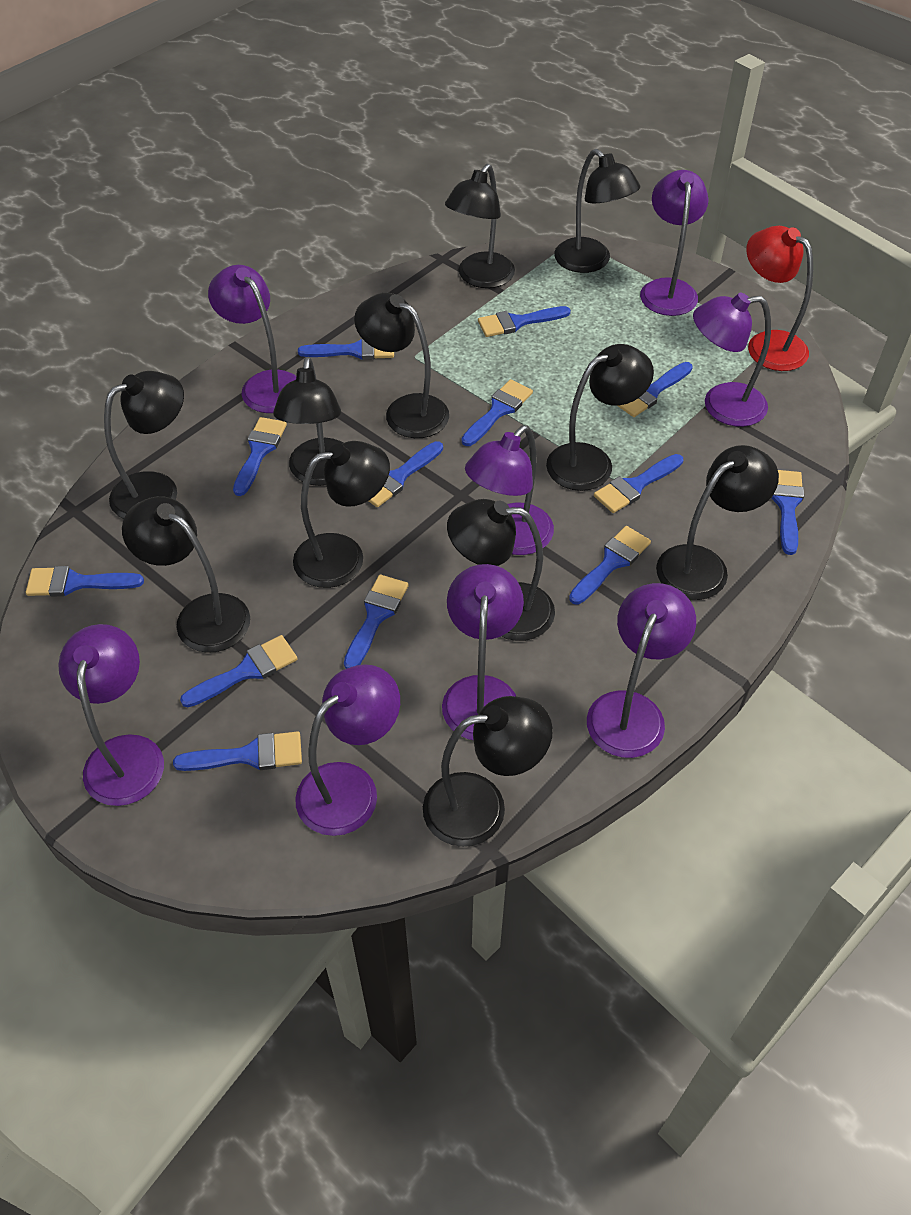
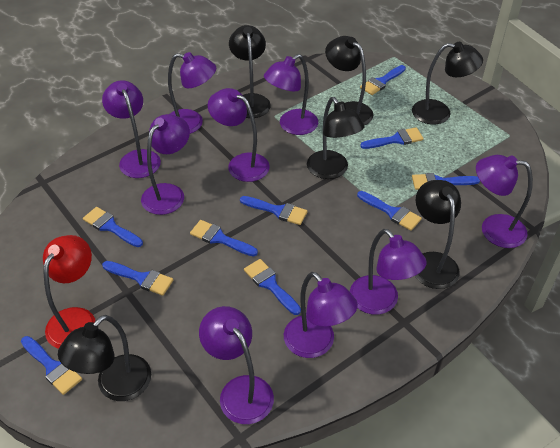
black lamp: 11 -> 6
blue brush: 13 -> 10
purple lamp: 8 -> 9

